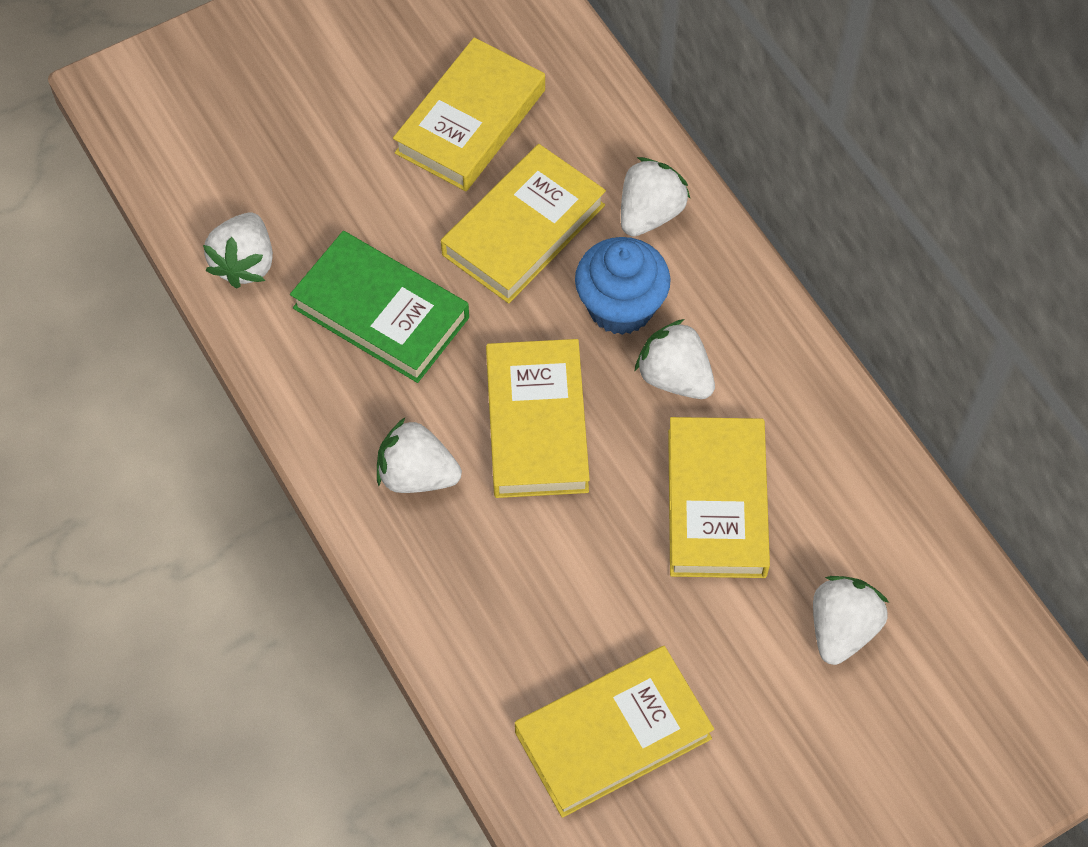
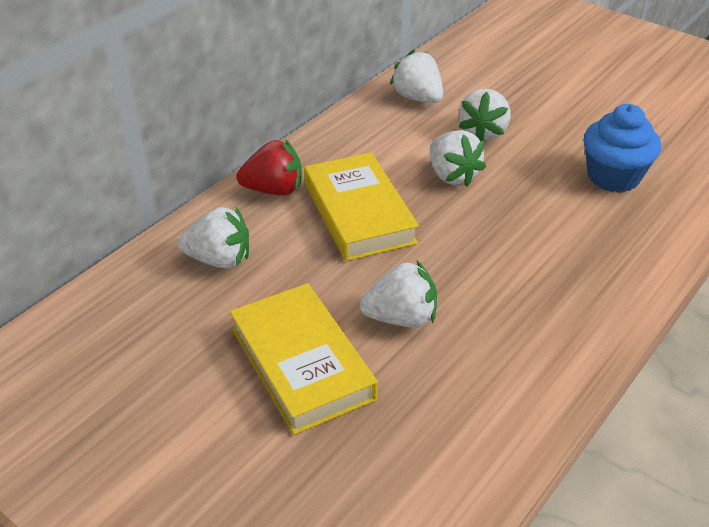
green book: 1 -> 0
red strawberry: 0 -> 1
yellow book: 5 -> 2

